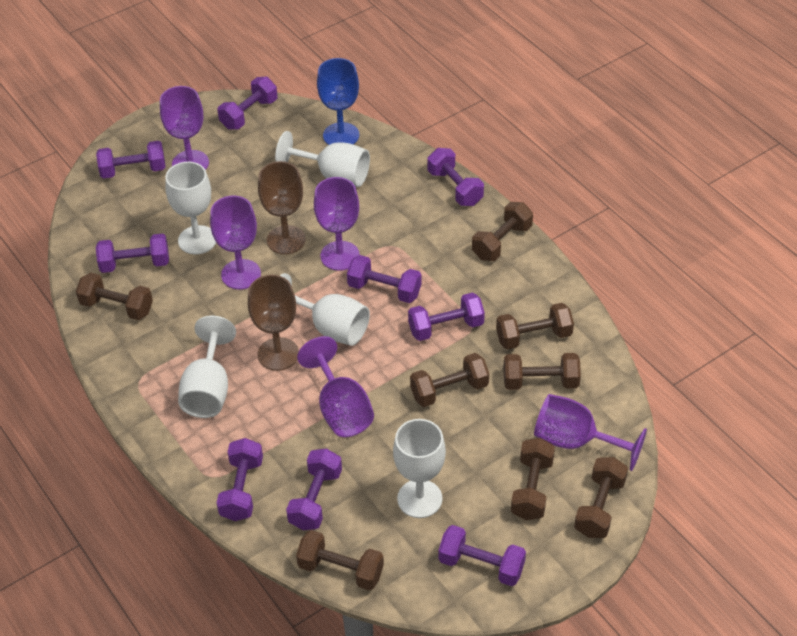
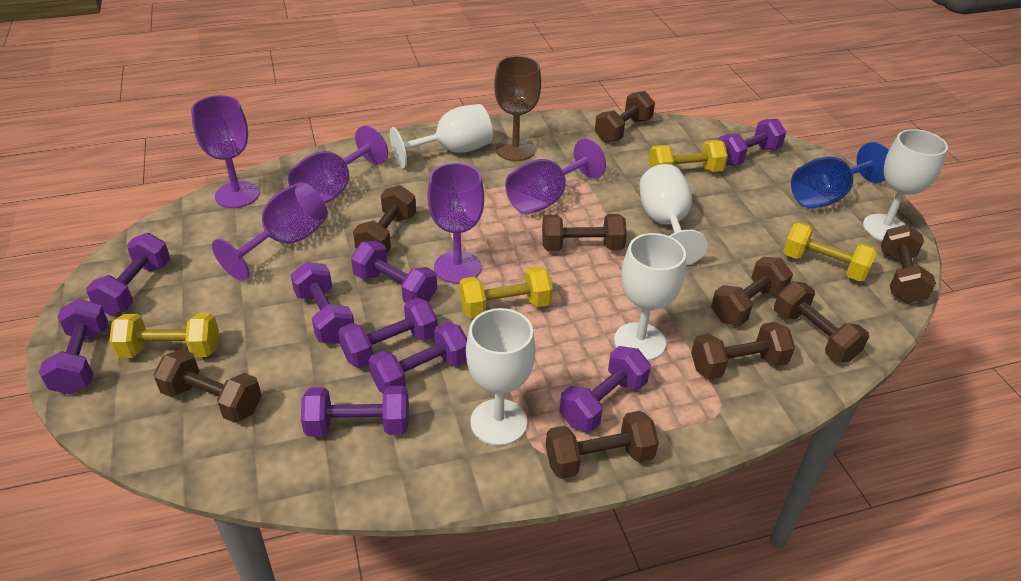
brown dumbbell: 8 -> 9
brown goblet: 2 -> 1
yellow dumbbell: 0 -> 4

